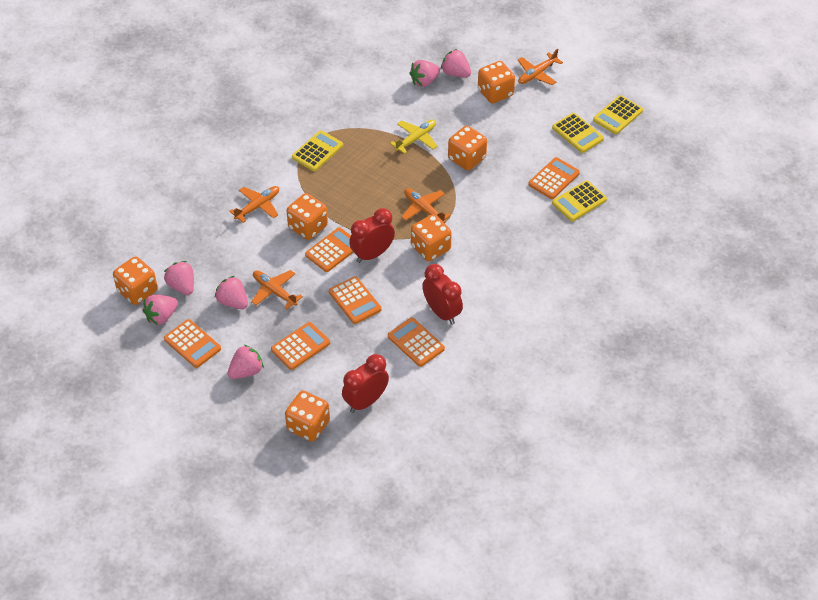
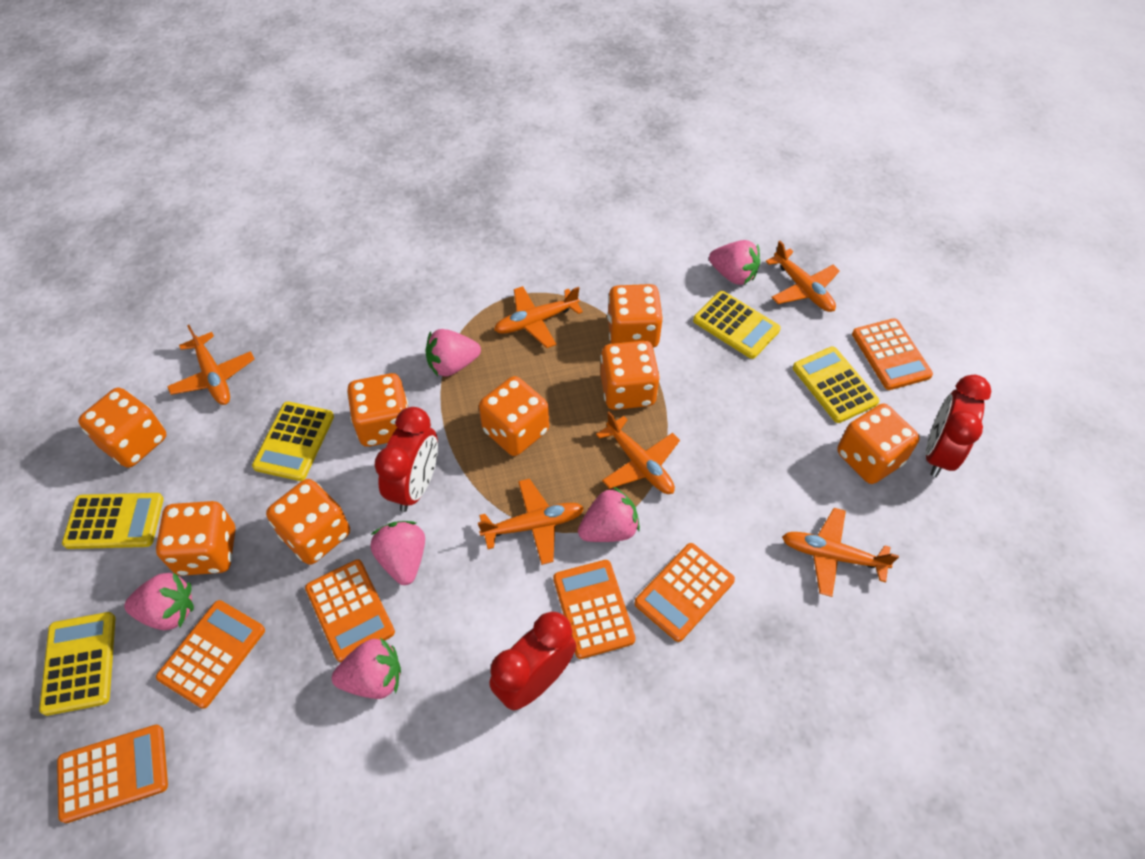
orange dice: 6 -> 8
orange plane: 4 -> 6
yellow calculator: 4 -> 5
yellow plane: 1 -> 0

